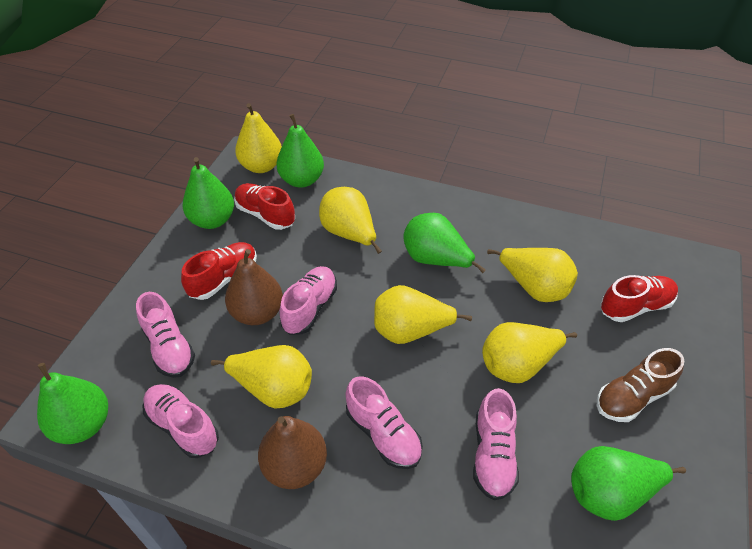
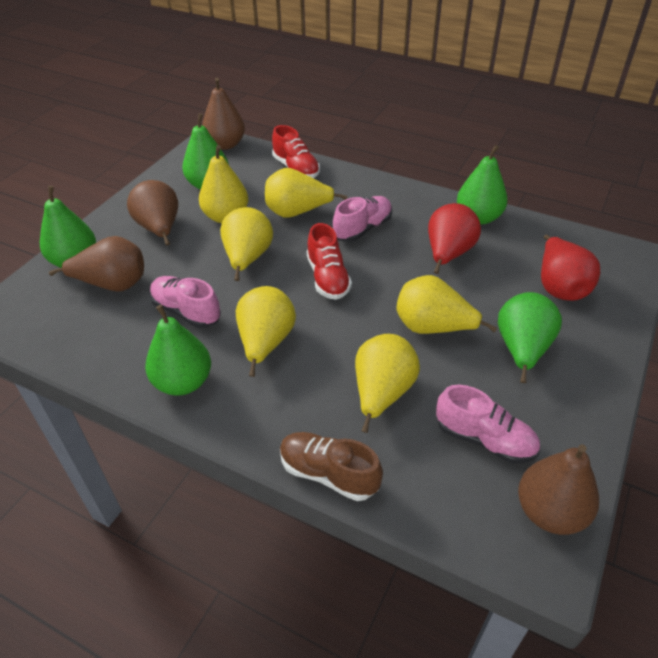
brown pear: 2 -> 4
pink shoe: 5 -> 3
red pear: 0 -> 2
red shoe: 3 -> 2

